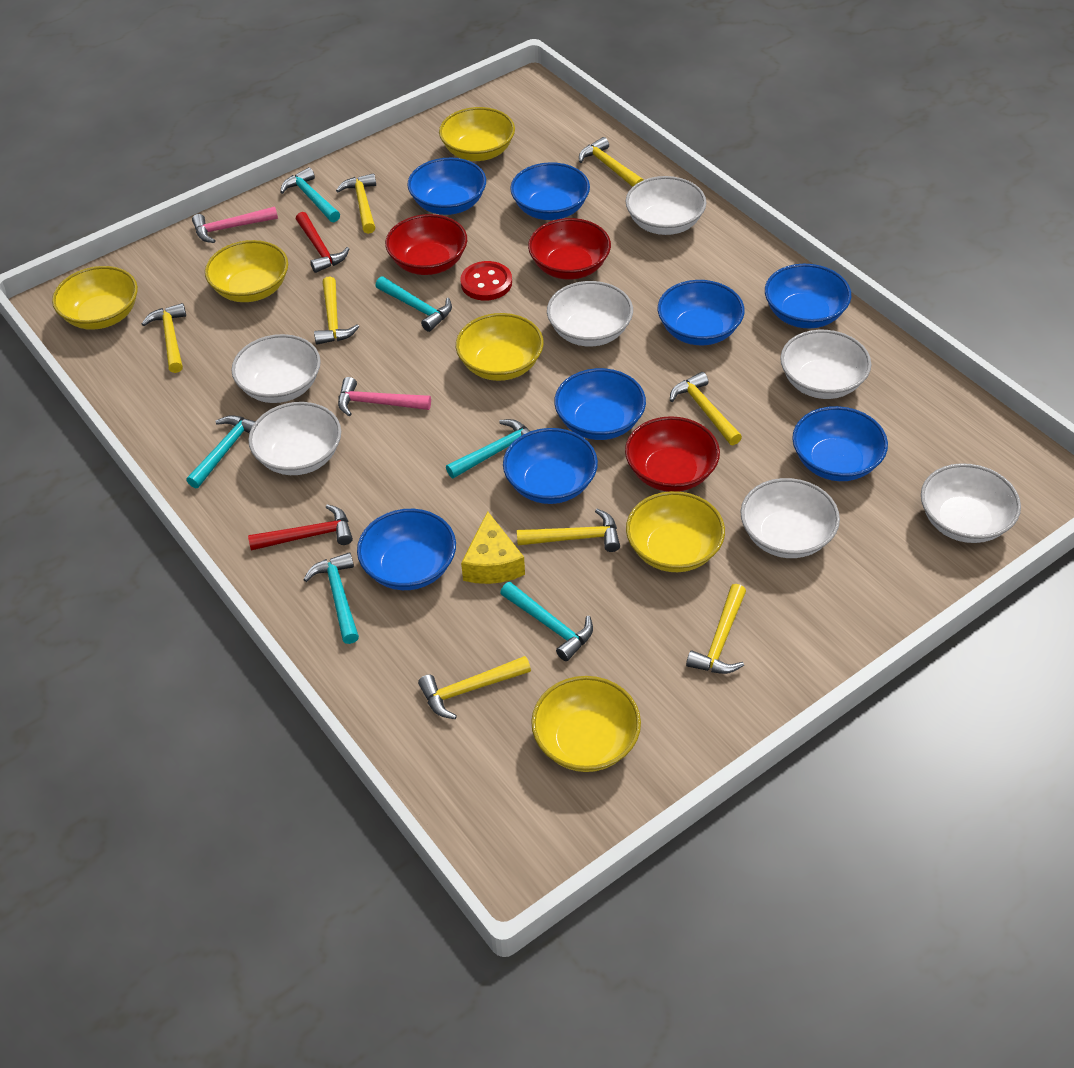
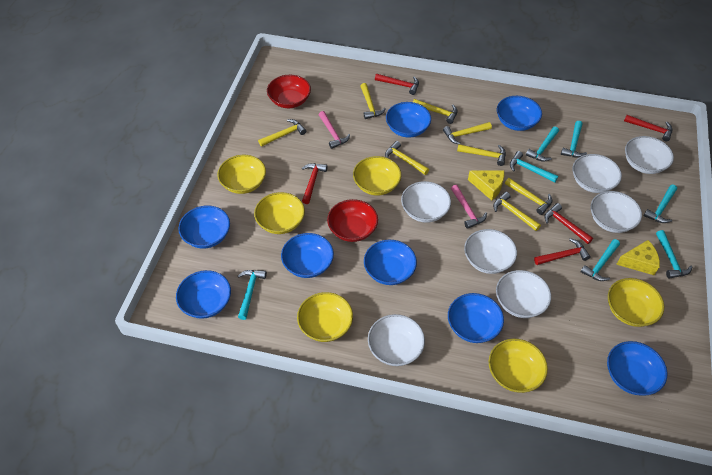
red bowl: 3 -> 2
red button: 1 -> 0
red hammer: 2 -> 5
turquoise hammer: 6 -> 7
yellow cheese: 1 -> 2

